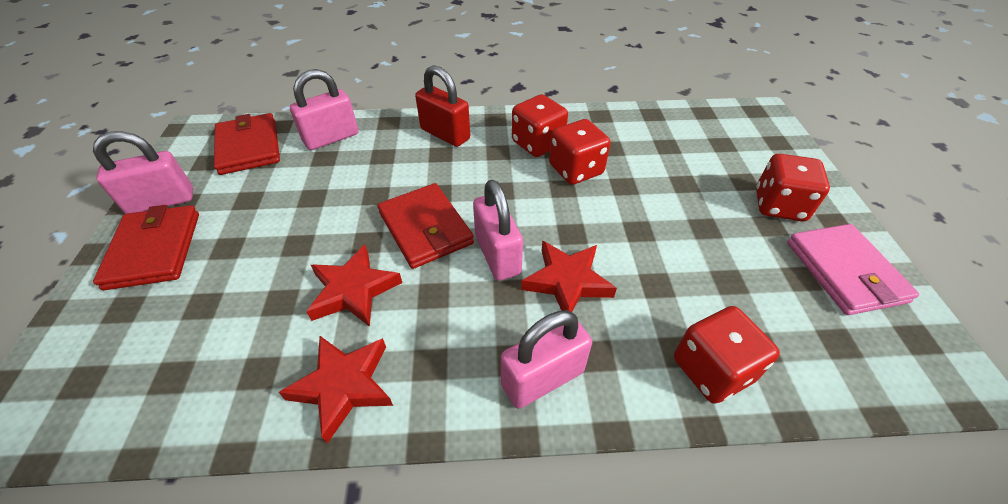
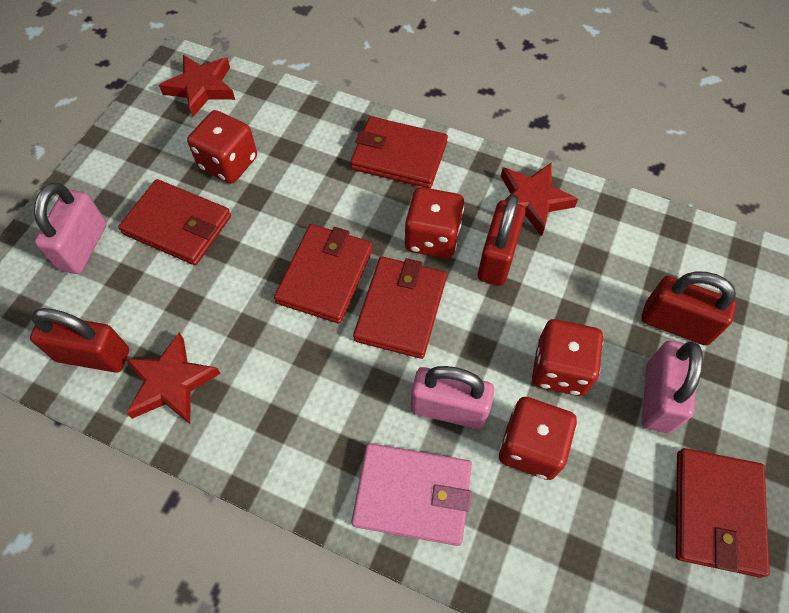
pink padlock: 4 -> 3
red padlock: 1 -> 3
red wallet: 3 -> 5

